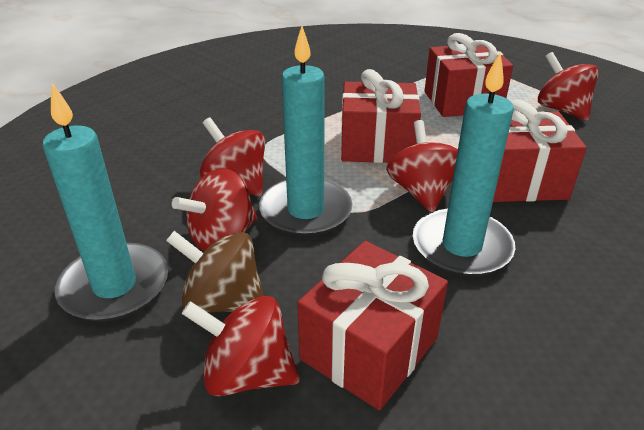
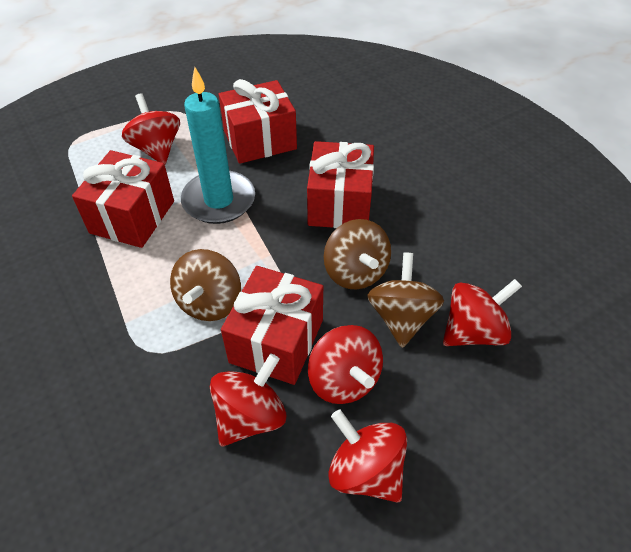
brown spinning top: 1 -> 3
turquoise candle: 3 -> 1

